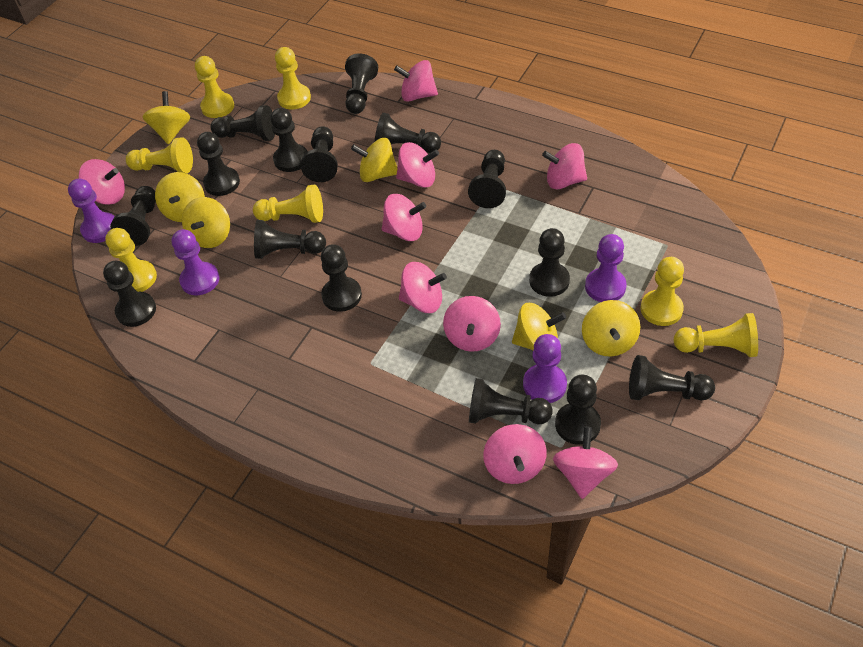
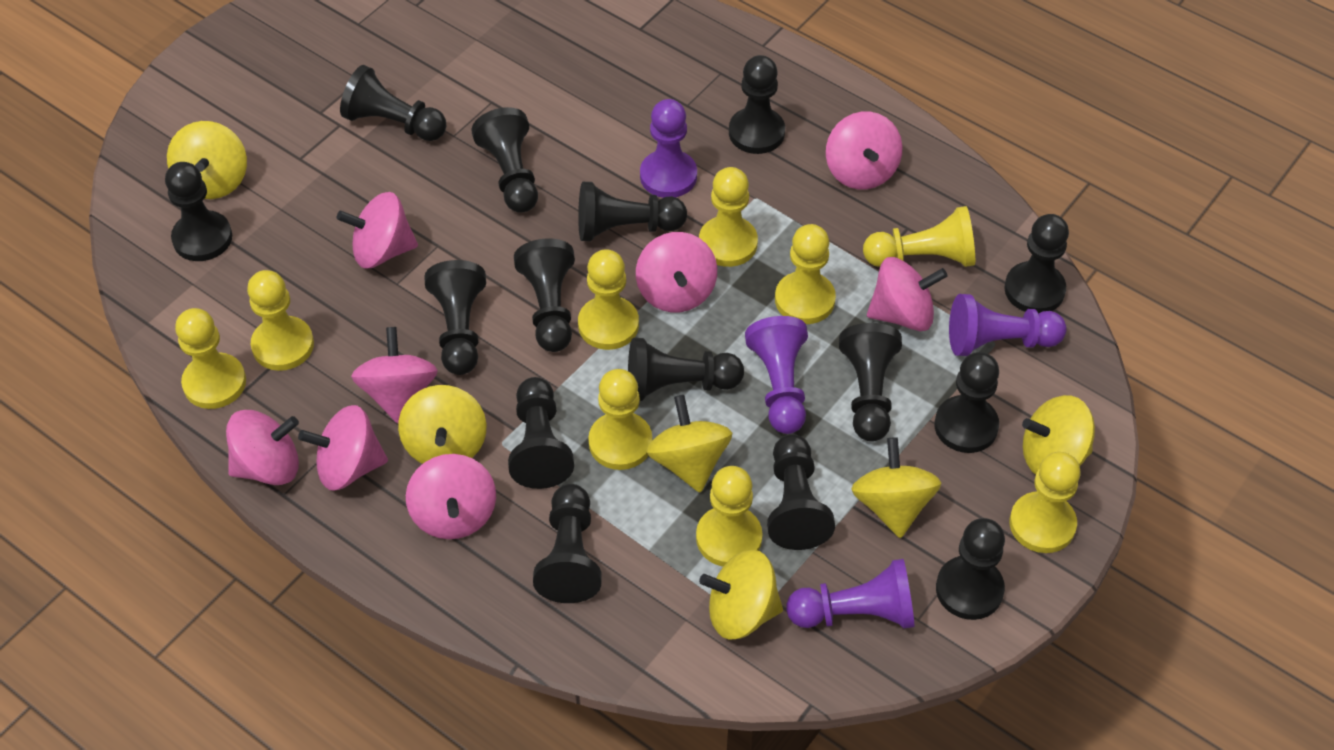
pink spinning top: 9 -> 8
yellow pawn: 7 -> 9

